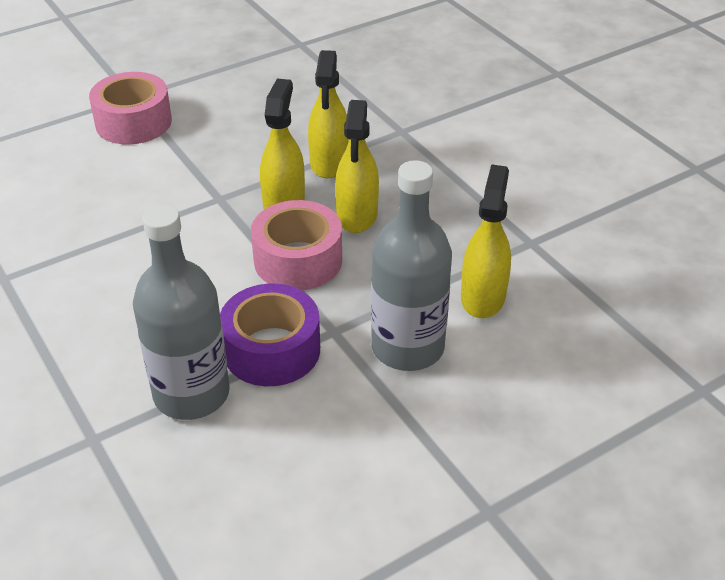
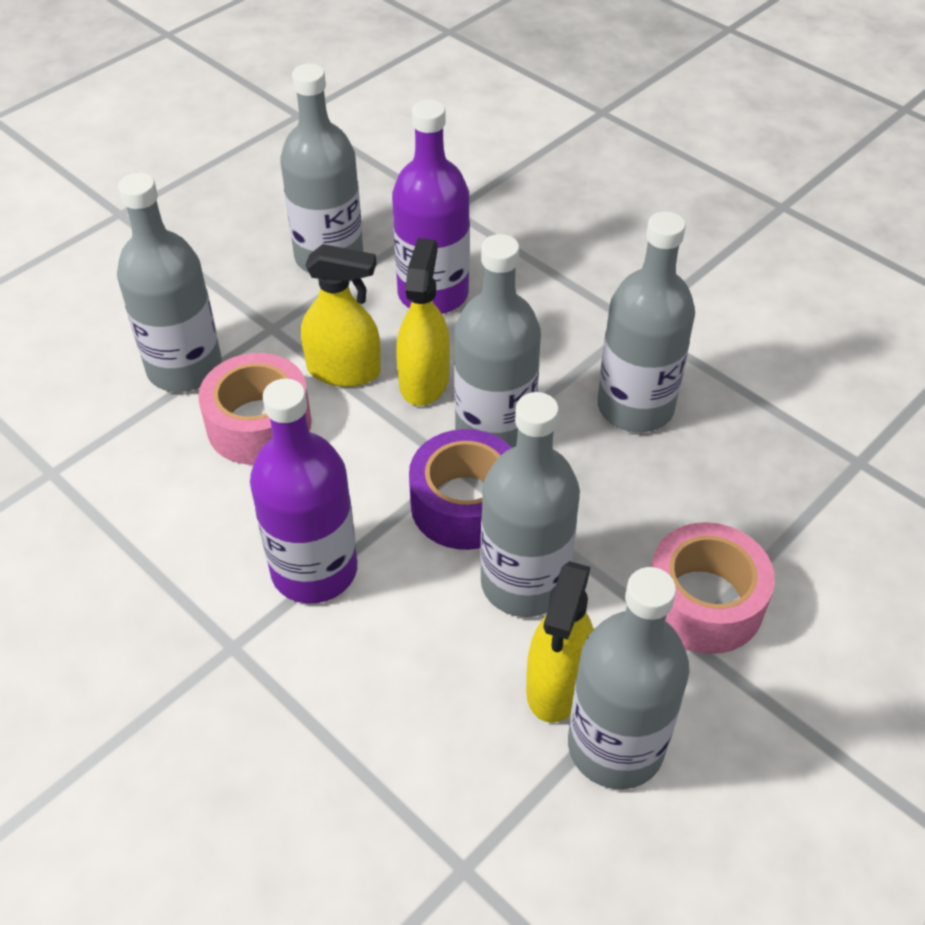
grey bottle: 2 -> 6
purple bottle: 0 -> 2
yellow spray bottle: 4 -> 3

